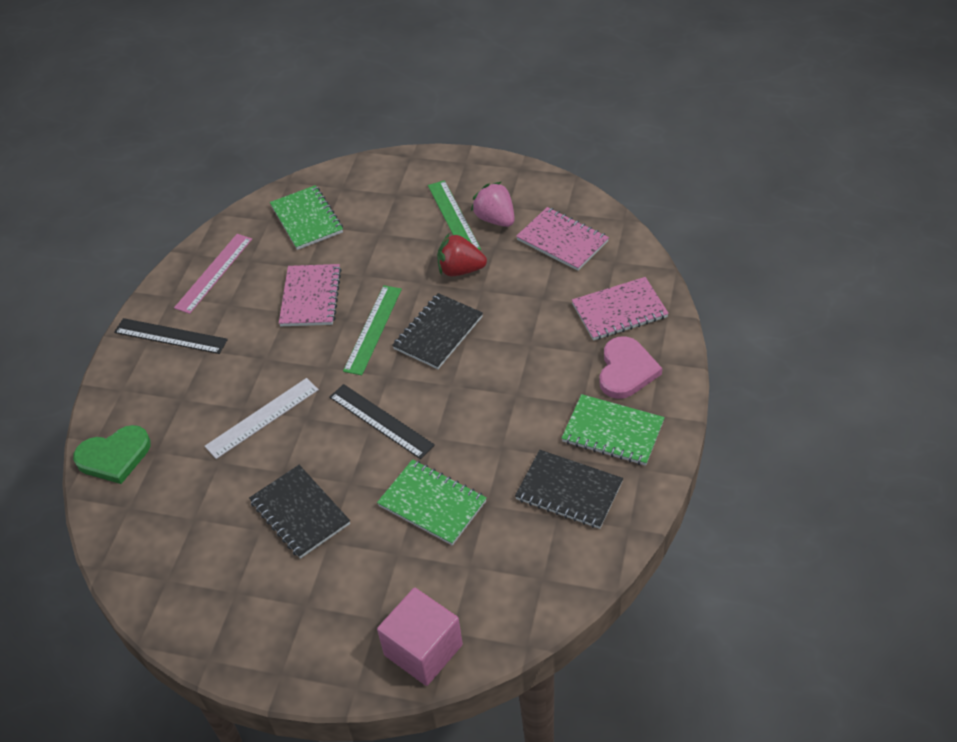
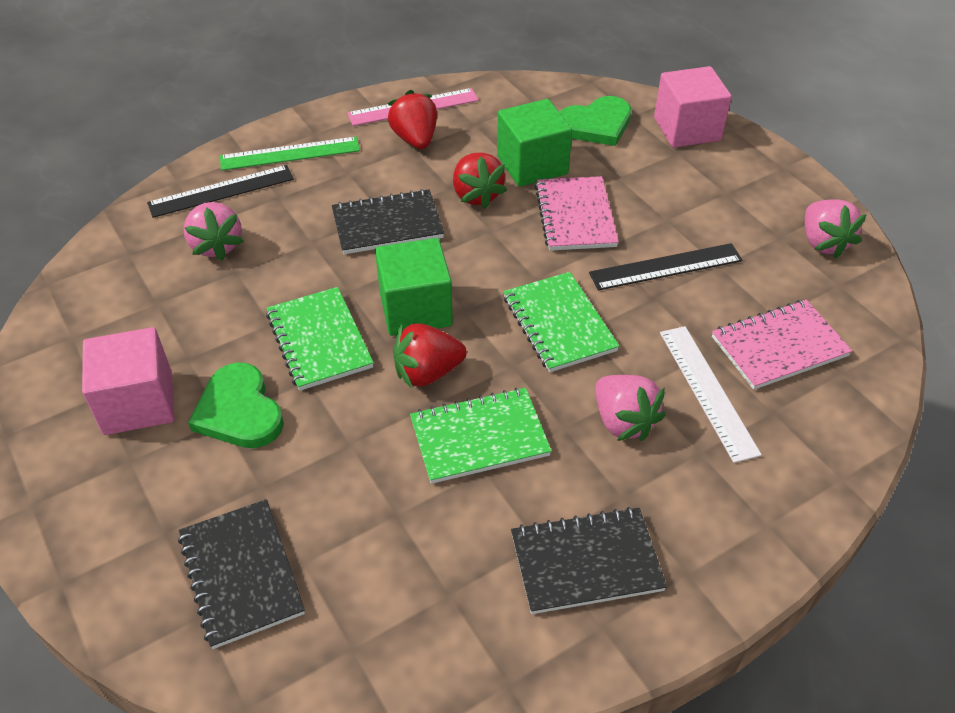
green cube: 0 -> 2
green heart: 1 -> 2
green ruler: 2 -> 1
pink cube: 1 -> 2
pink heart: 1 -> 0
pink notebook: 3 -> 2
pink strawberry: 1 -> 3
red strawberry: 1 -> 3

